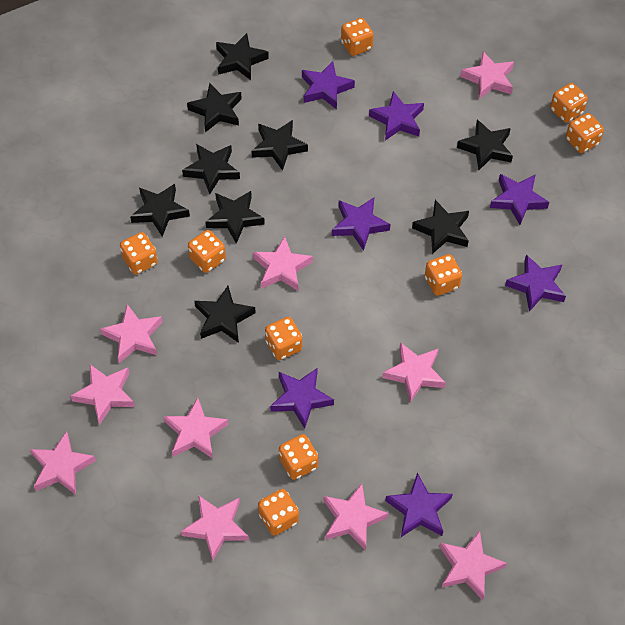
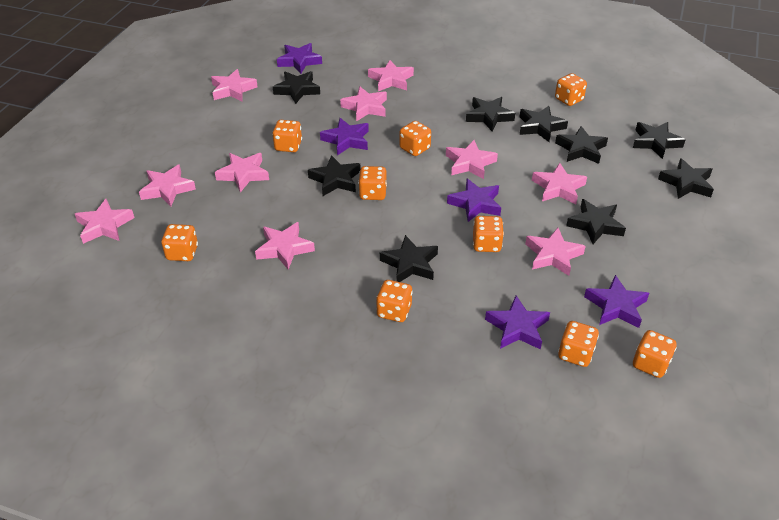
purple star: 7 -> 5

